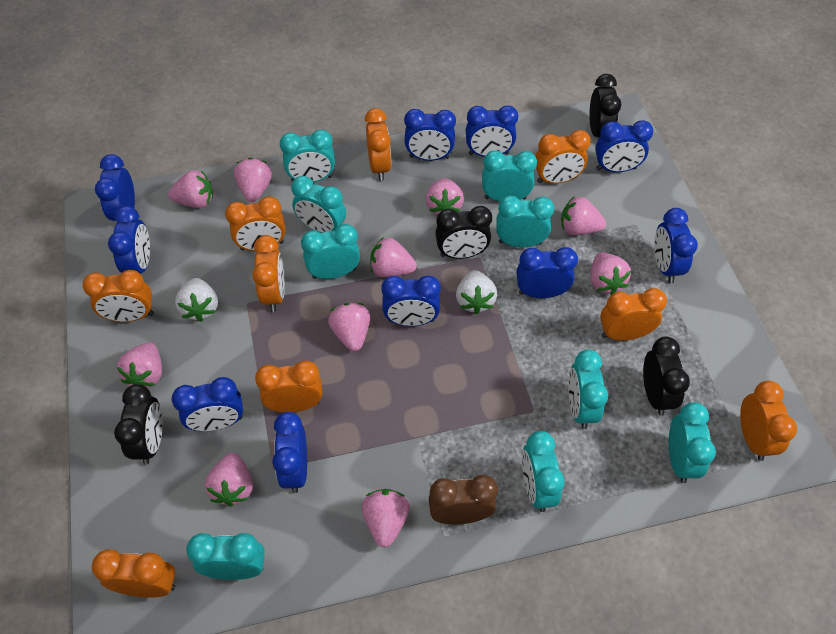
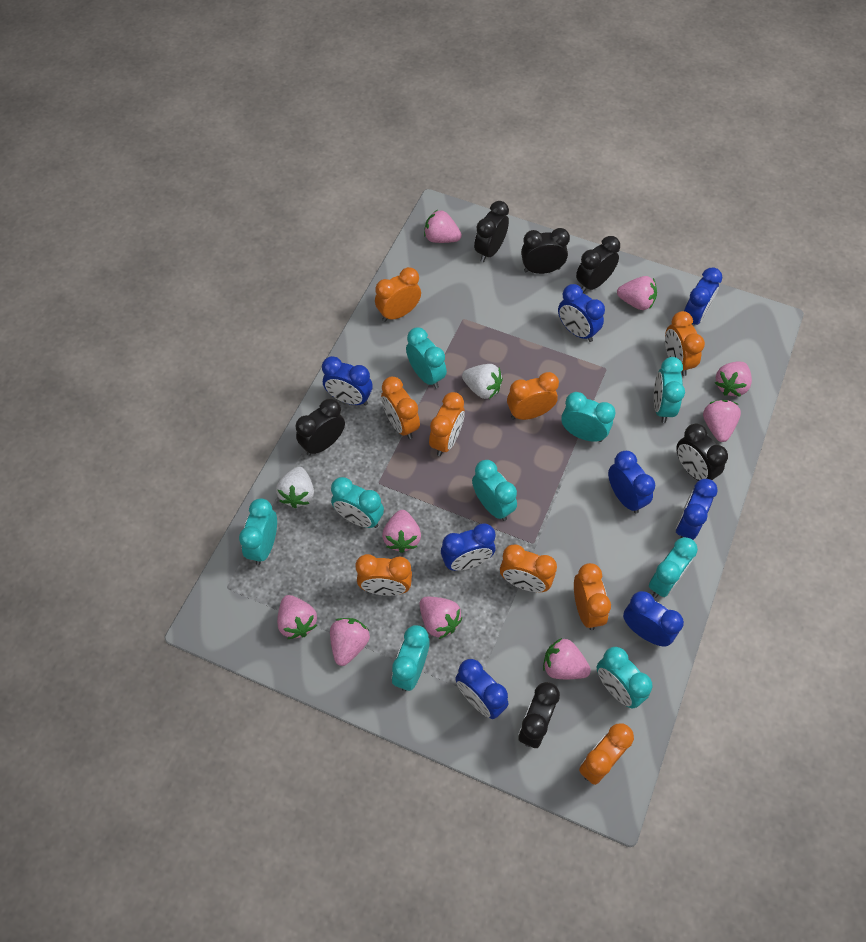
black clock: 4 -> 6
blue clock: 10 -> 8
brown clock: 1 -> 0
pink strawberry: 10 -> 9

